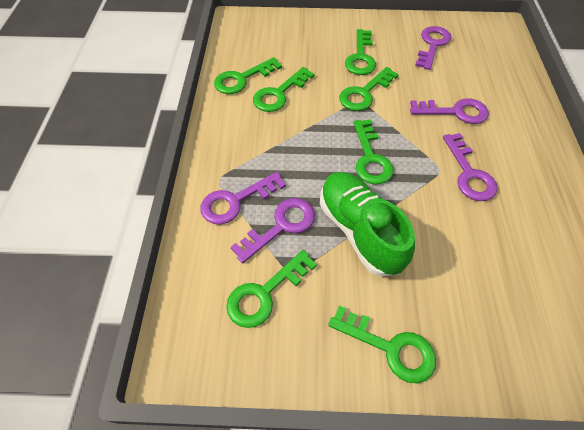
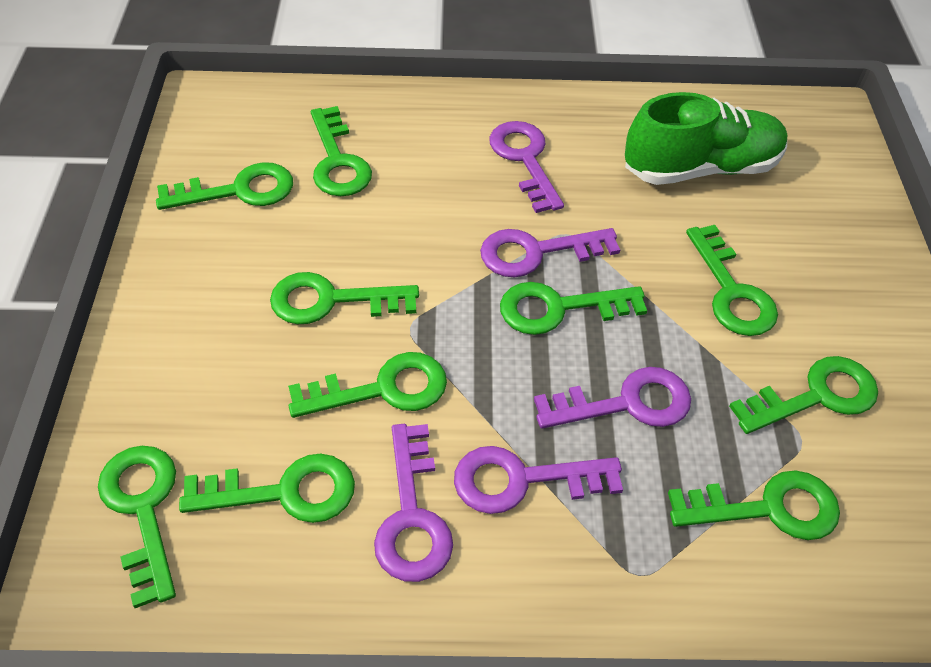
green key: 7 -> 10

